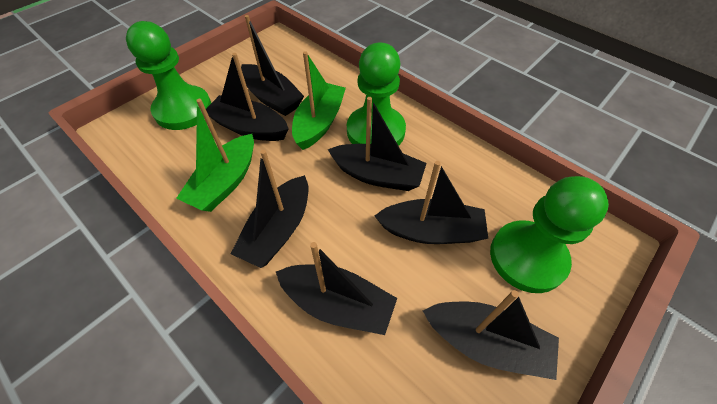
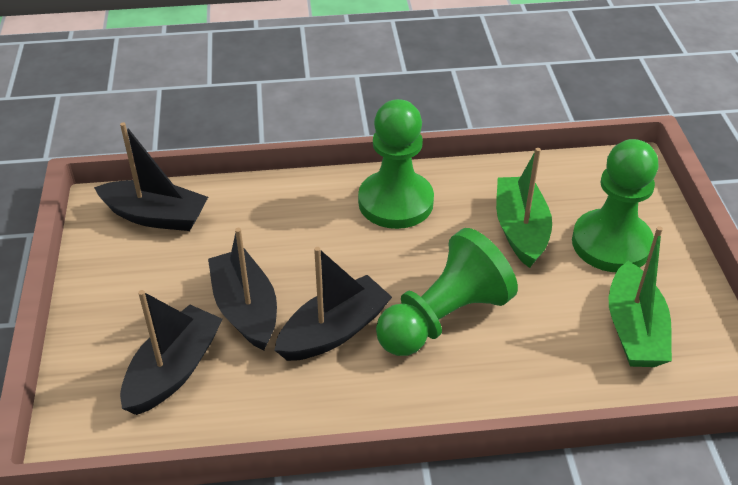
black boat: 7 -> 4

